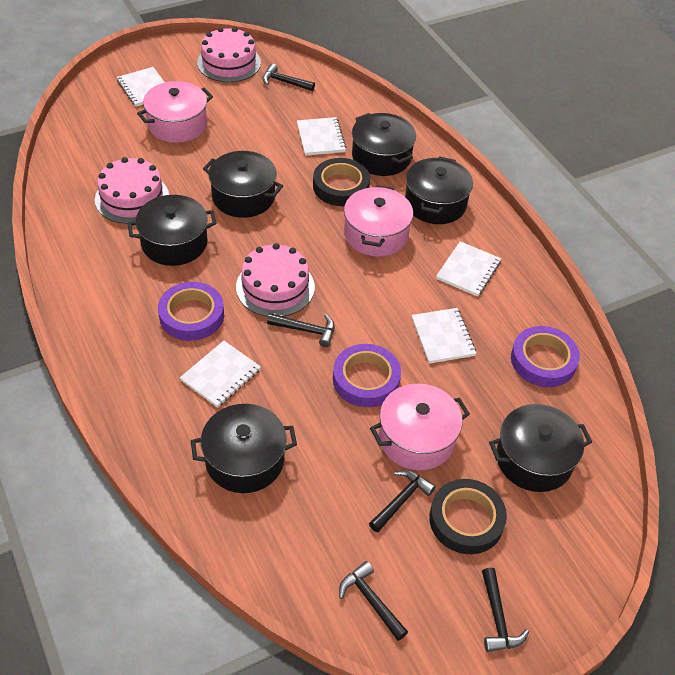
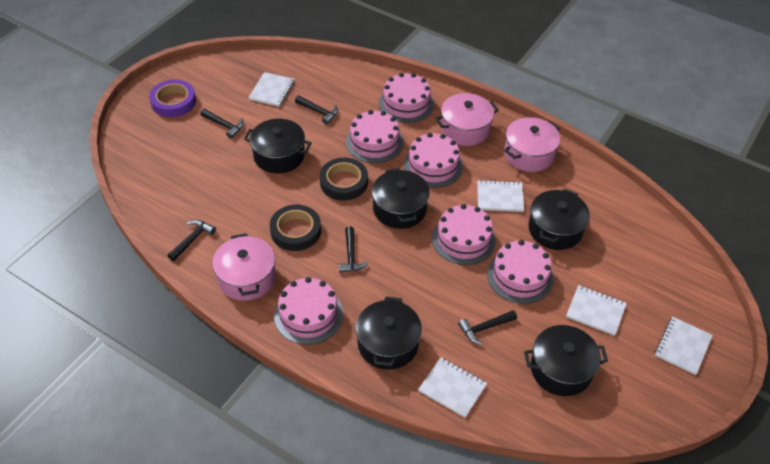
black pot: 6 -> 5
pink cake: 3 -> 6
purple tape: 3 -> 1

